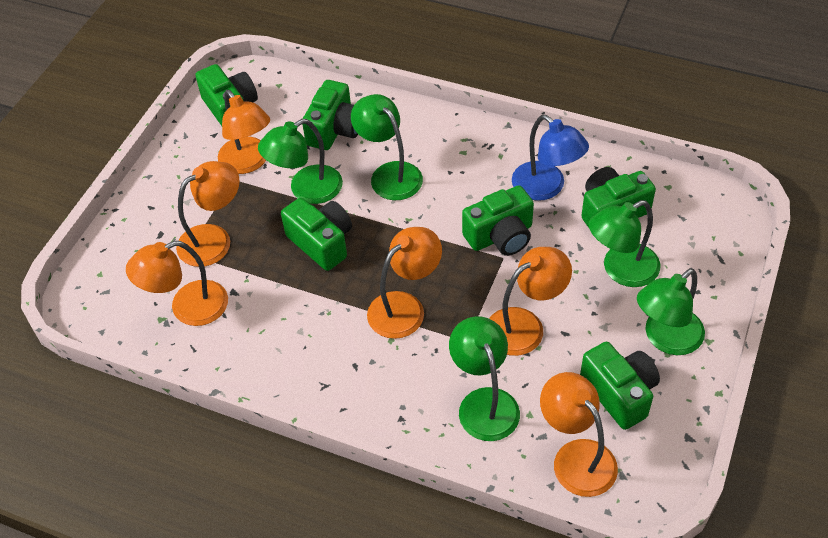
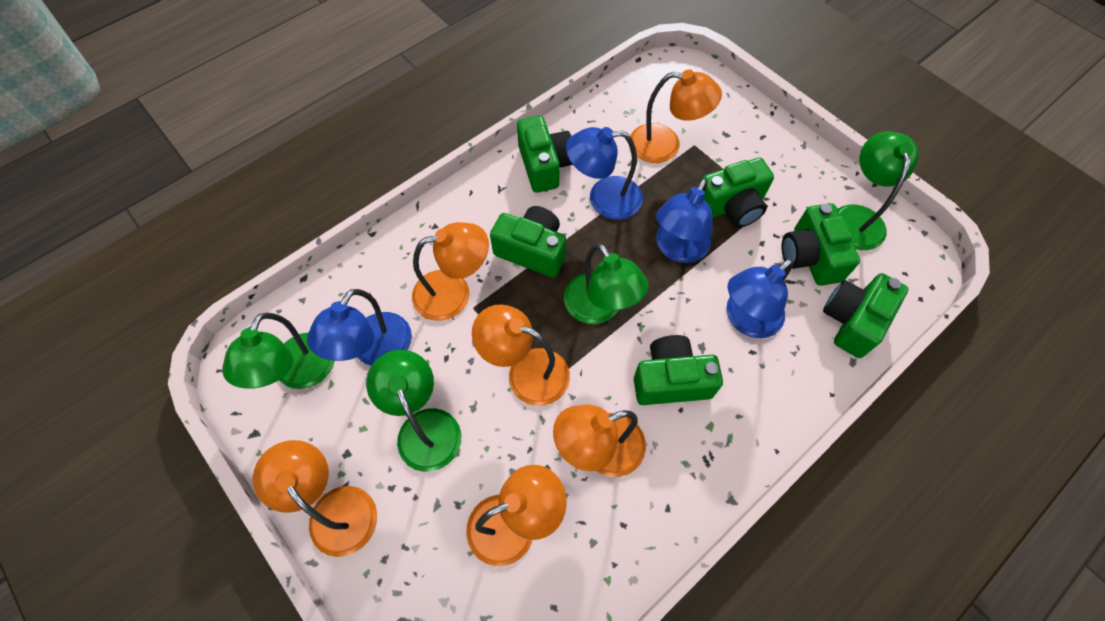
blue lamp: 1 -> 4
green lamp: 5 -> 4

